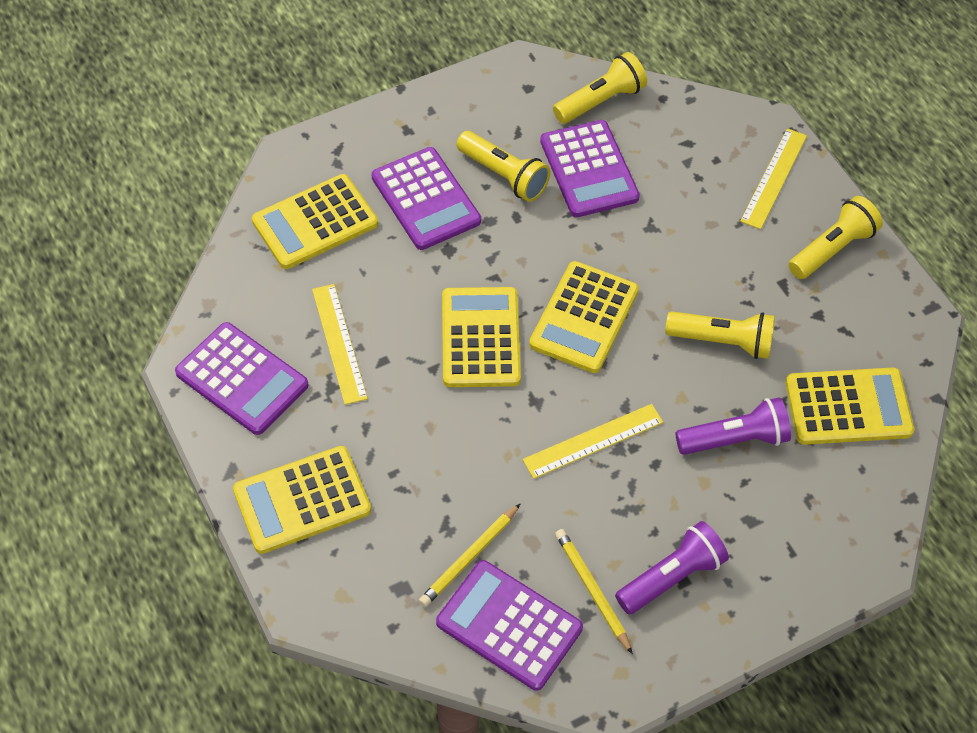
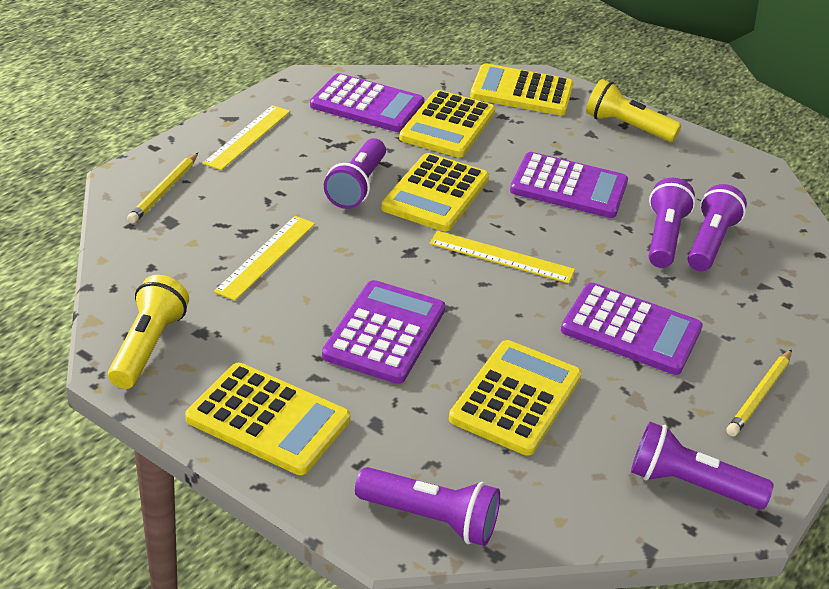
purple flashlight: 2 -> 5
yellow flashlight: 4 -> 2

